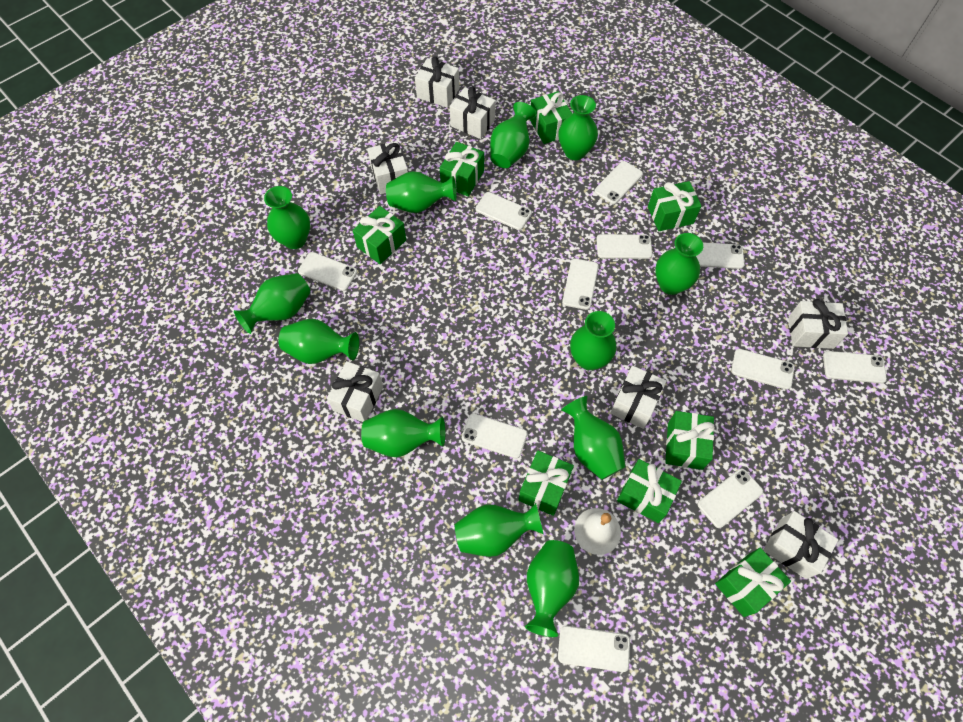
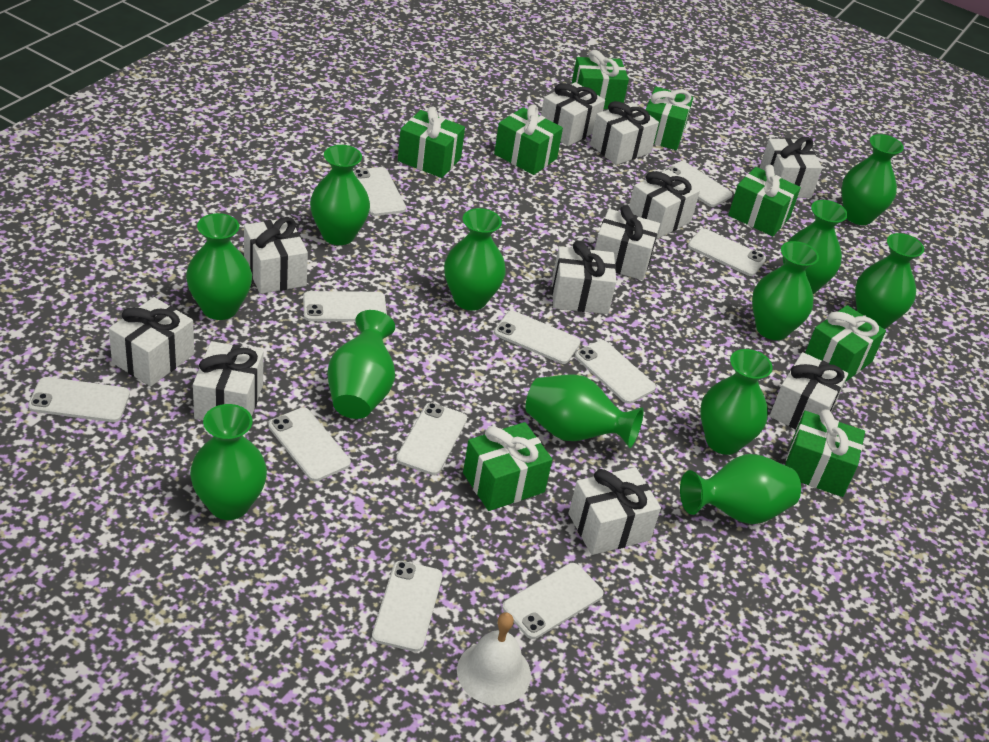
white gift: 7 -> 11

